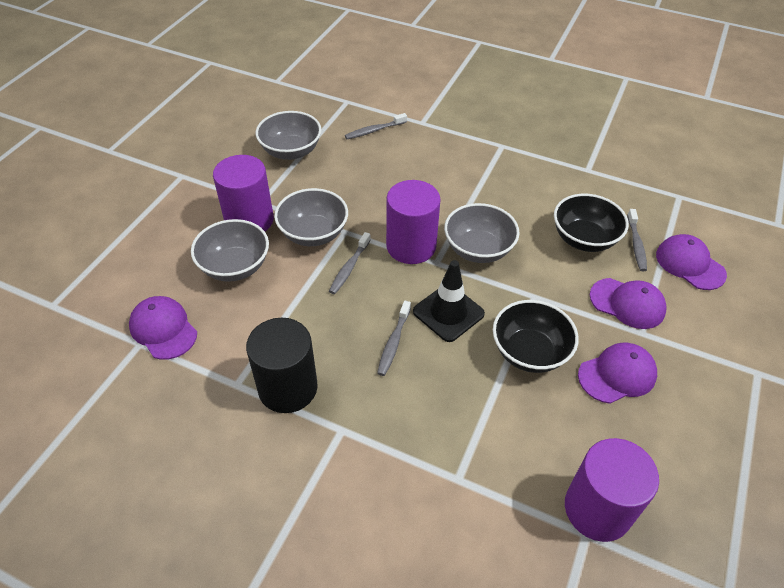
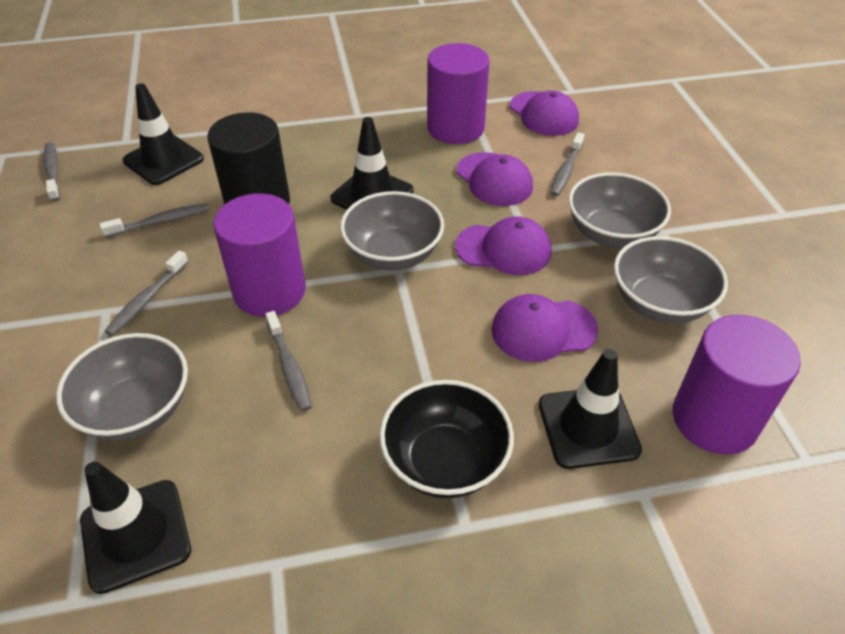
black bowl: 2 -> 1
black traffic cone: 1 -> 4
grey toothbrush: 4 -> 5

